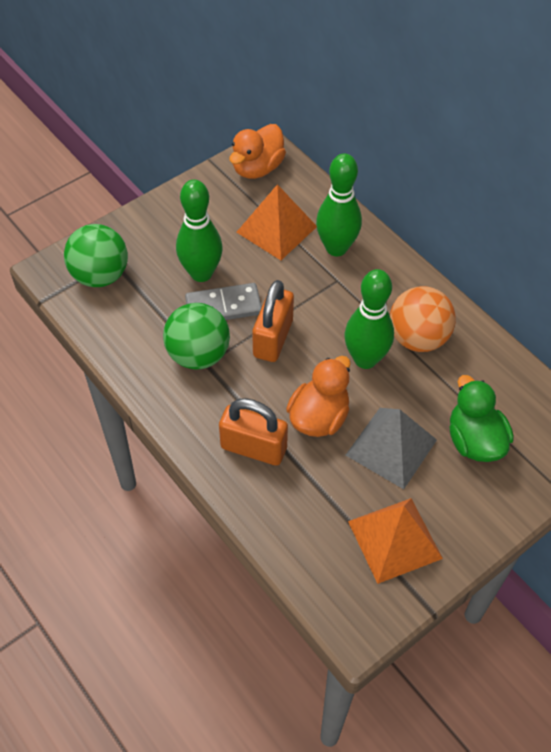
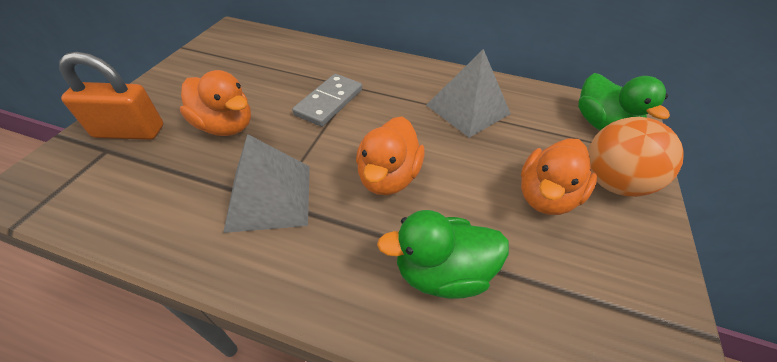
green ball: 2 -> 0
green bowling pin: 3 -> 0
green duck: 1 -> 2
grey pyramid: 1 -> 2
orange duck: 2 -> 3
orange padlock: 2 -> 1
orange pyramid: 2 -> 0

